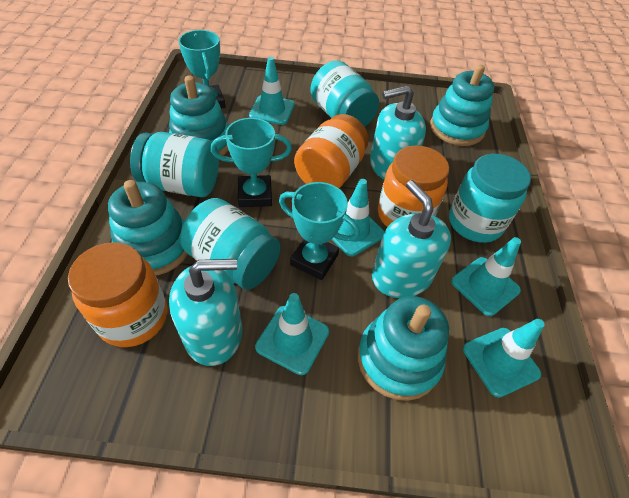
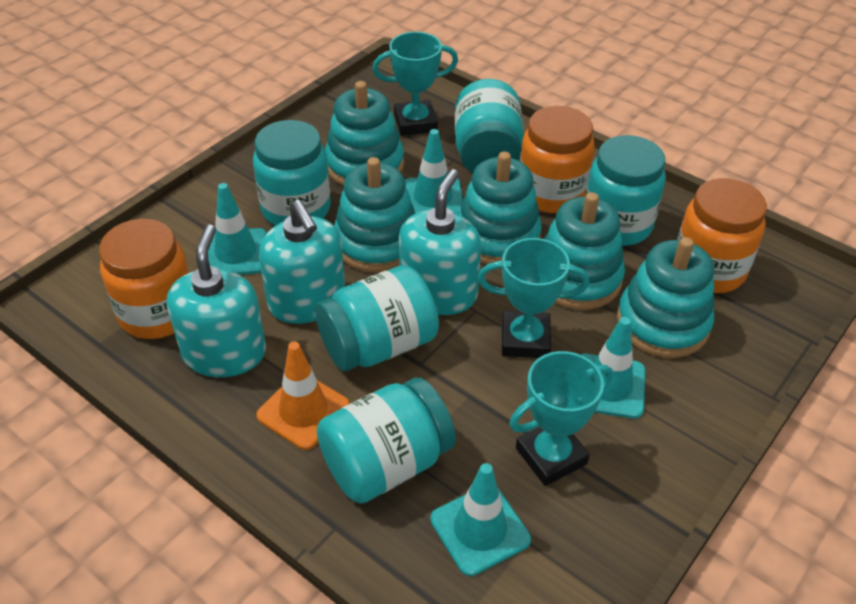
orange traffic cone: 0 -> 1
turquoise jar: 4 -> 5
turquoise stacking toy: 4 -> 5
turquoise traffic cone: 5 -> 4

